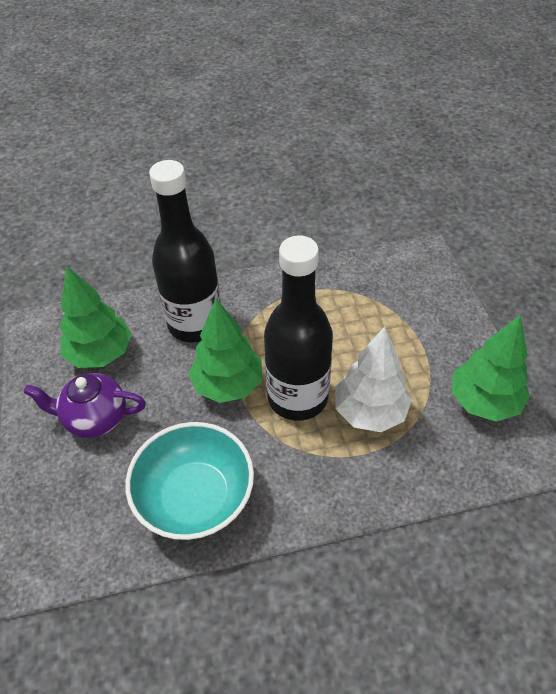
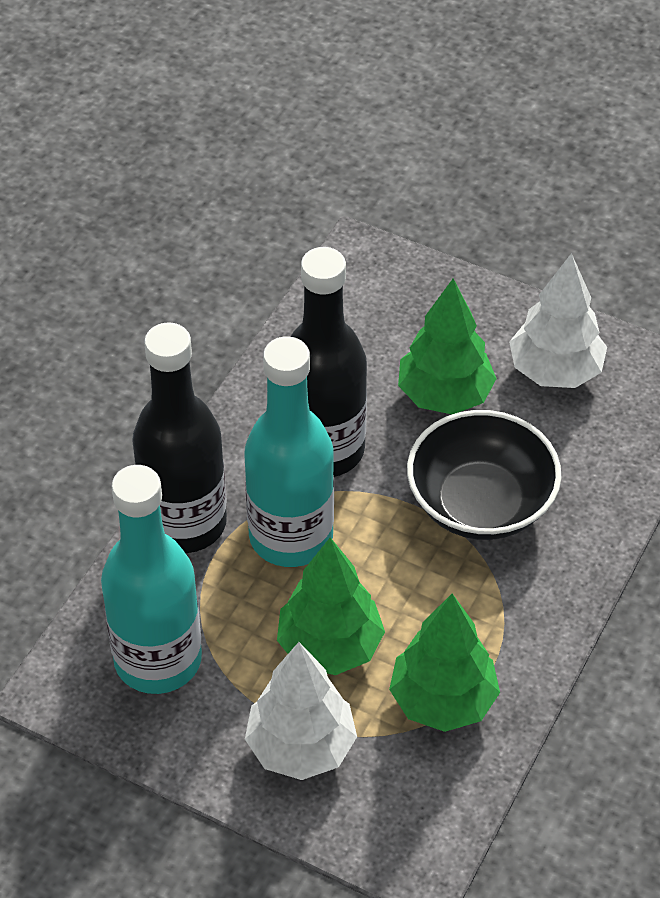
black bowl: 0 -> 1
purple teapot: 1 -> 0
turquoise bottle: 0 -> 2
turquoise bowl: 1 -> 0
white tree: 1 -> 2

